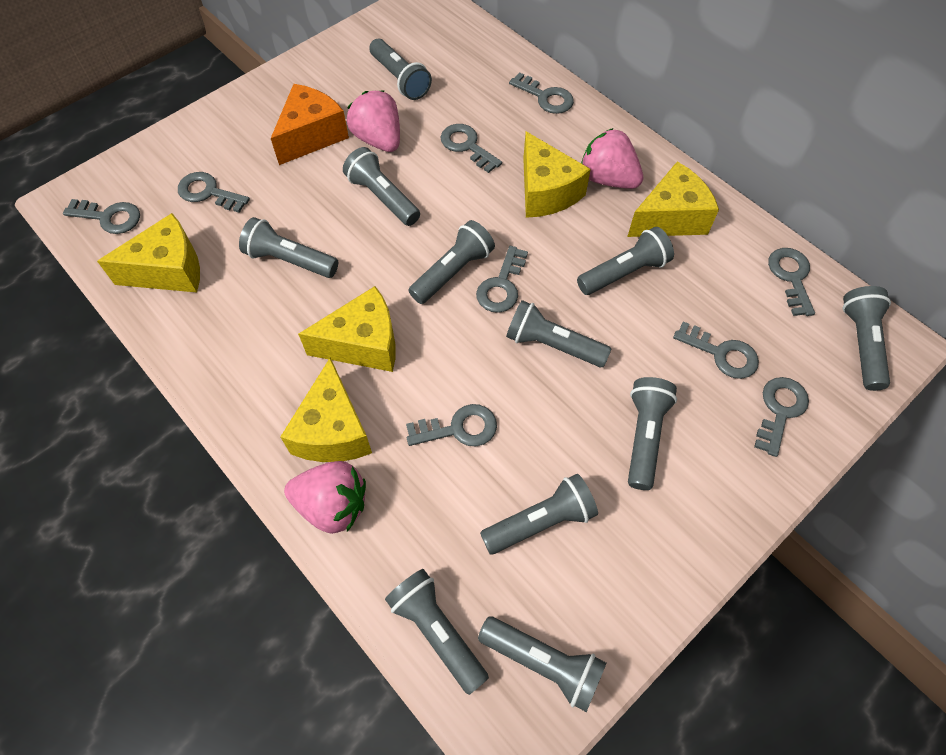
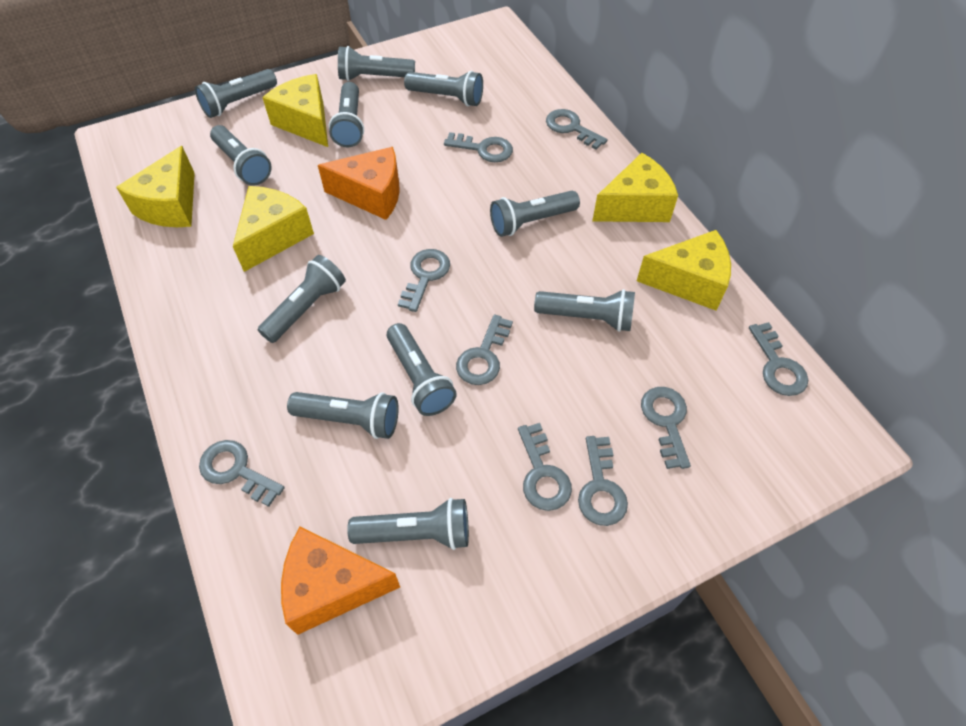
orange cheese: 1 -> 2
pink strawberry: 3 -> 0

